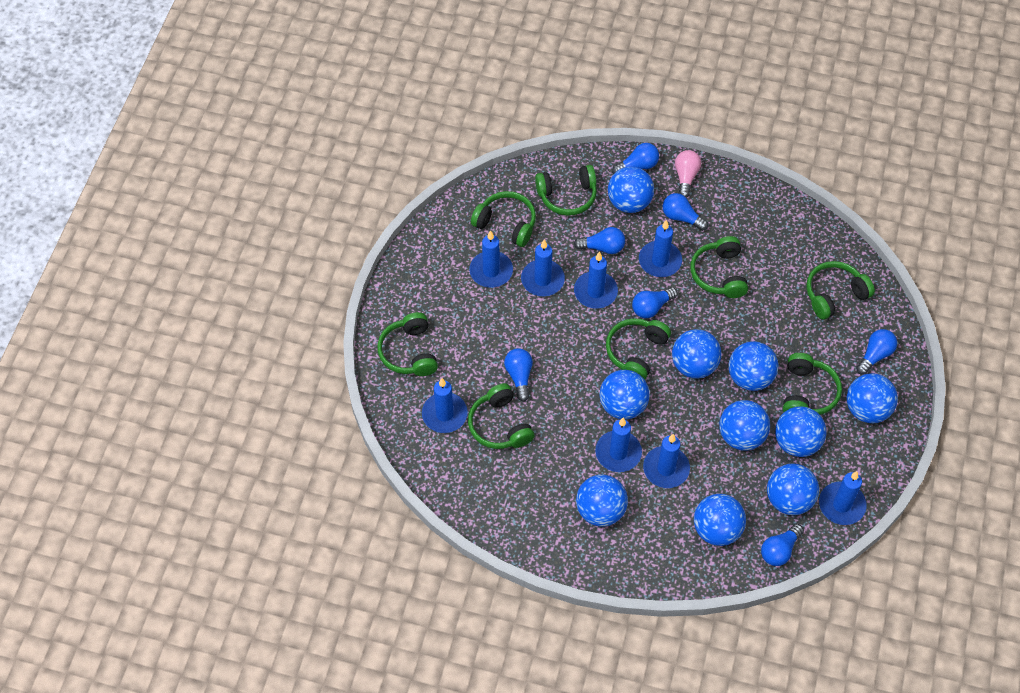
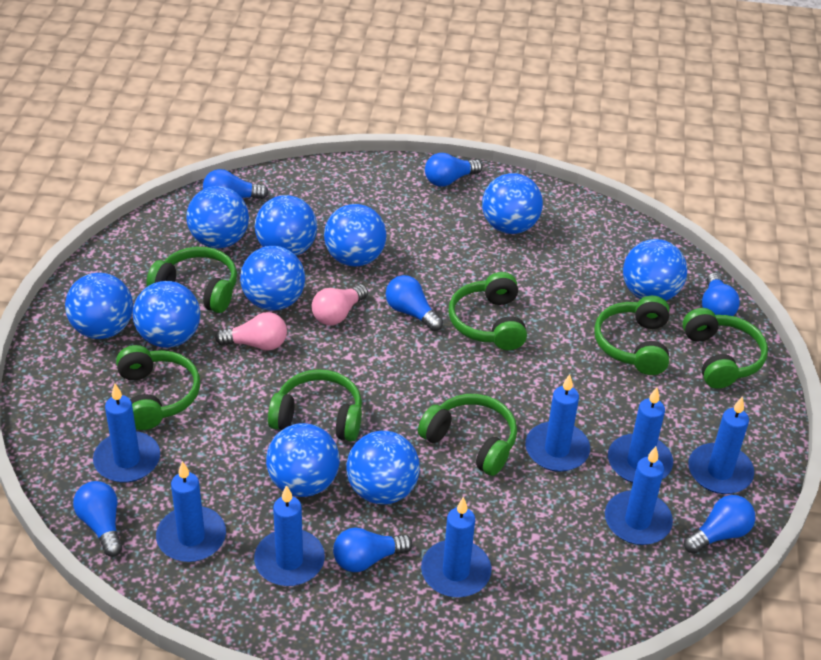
green headphones: 8 -> 7
pink light bulb: 1 -> 2

